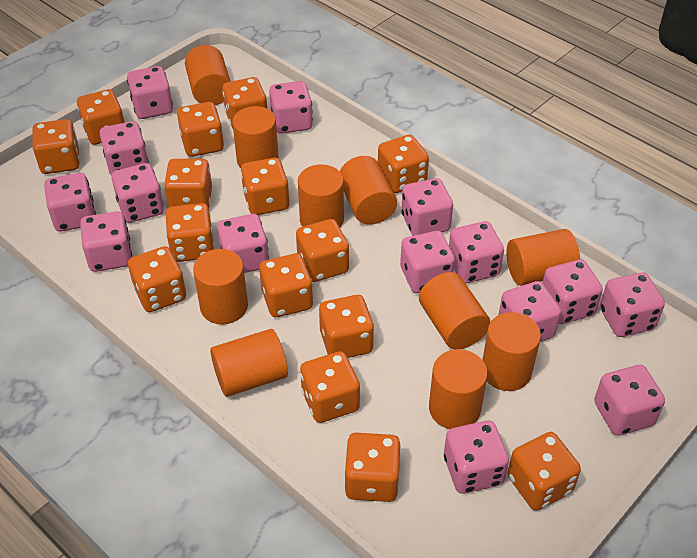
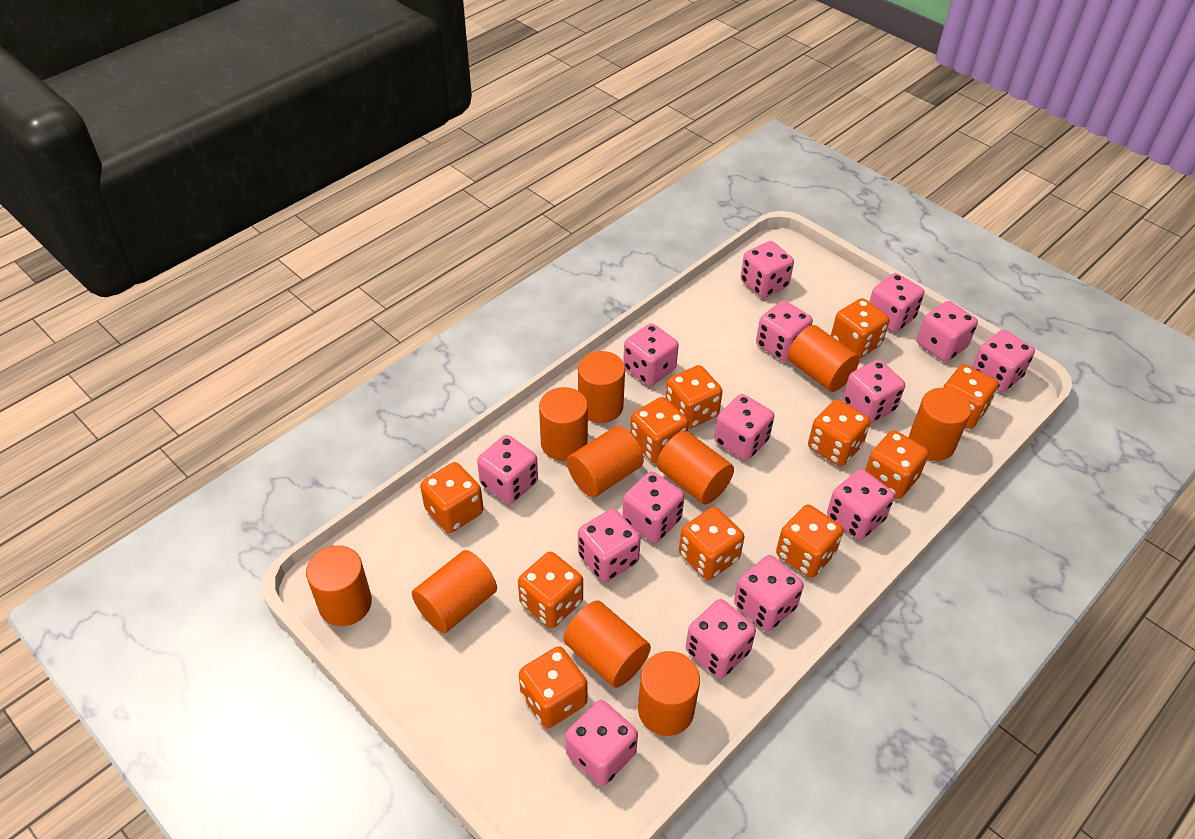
orange dice: 15 -> 11

